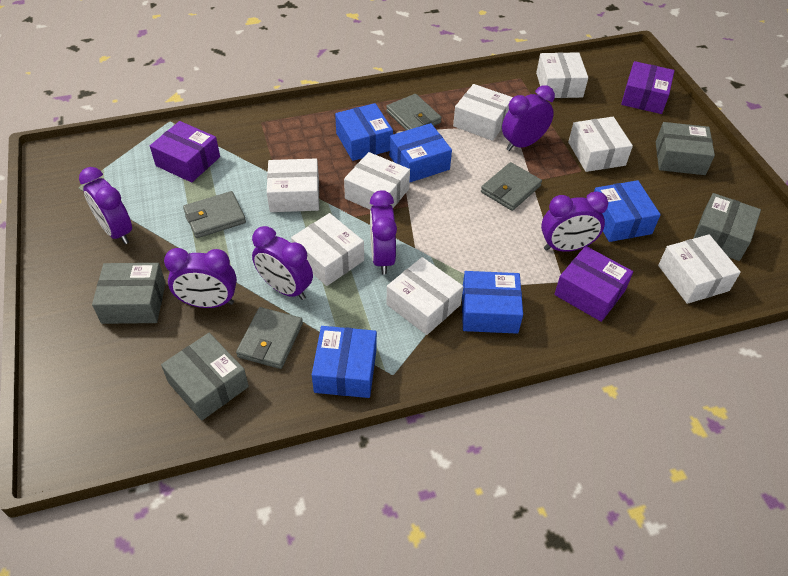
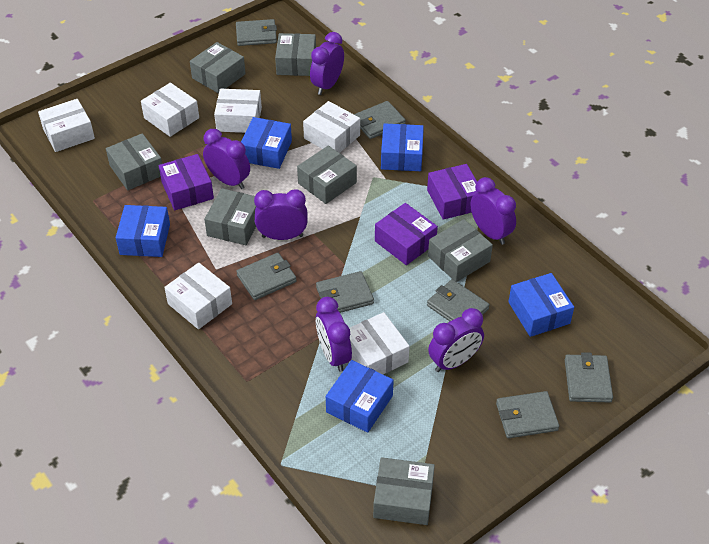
grey box: 4 -> 7
grey wallet: 4 -> 7
white box: 8 -> 6

